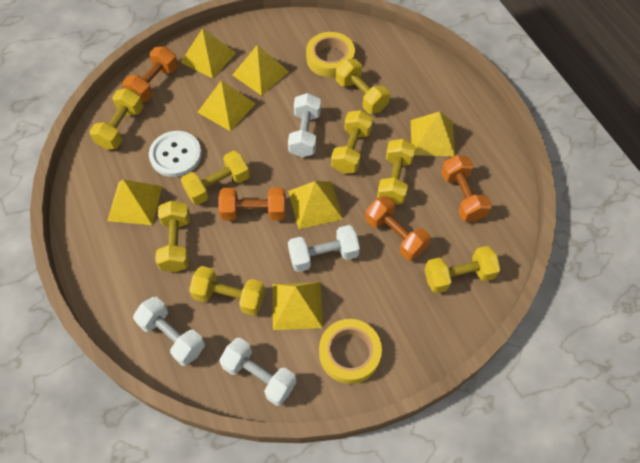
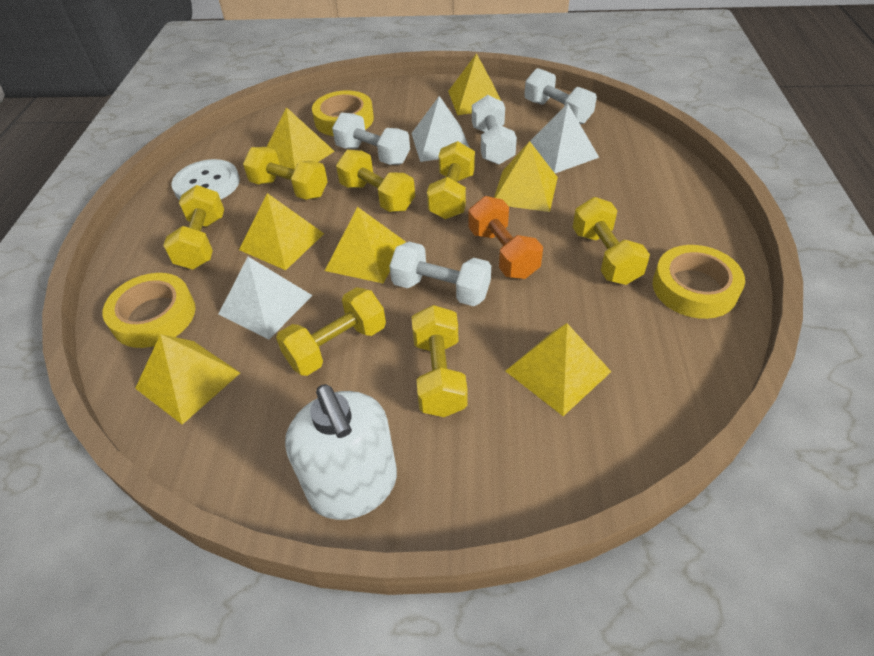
orange dumbbell: 4 -> 1
white pyramid: 0 -> 3
white soap dispenser: 0 -> 1
yellow dumbbell: 8 -> 7
yellow tape: 2 -> 3

